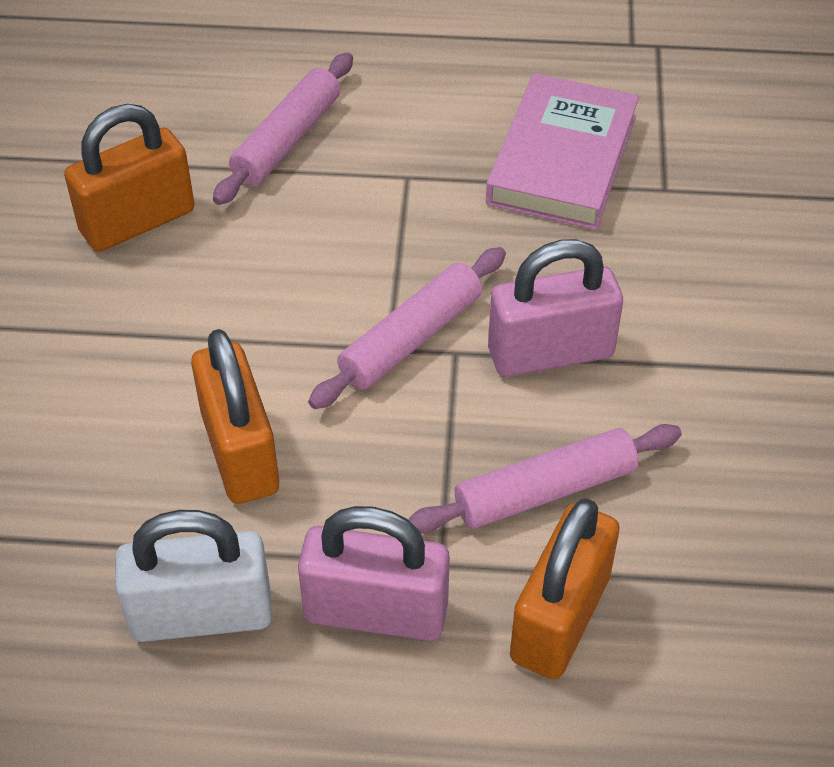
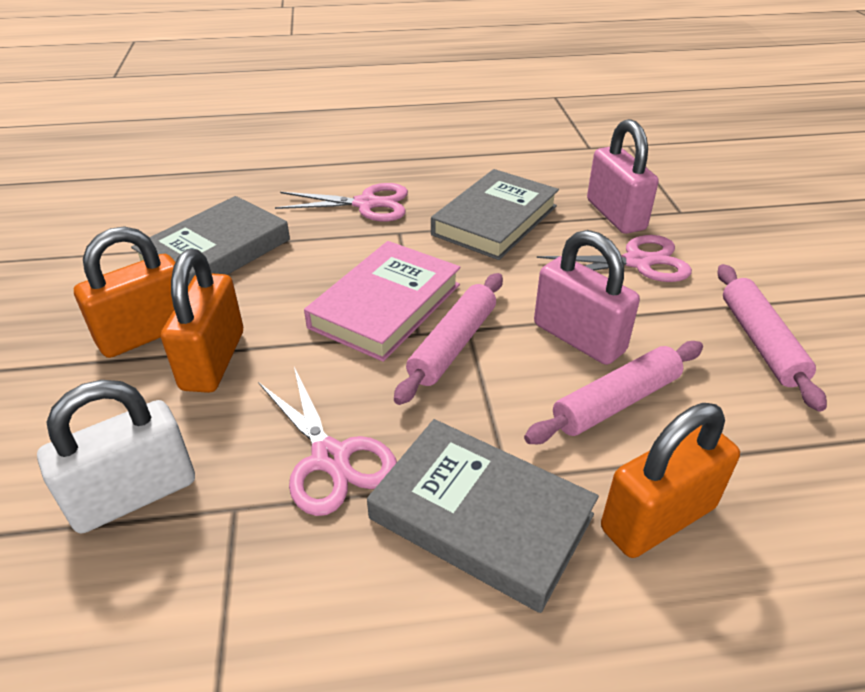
grey book: 0 -> 3
pink scissors: 0 -> 3

